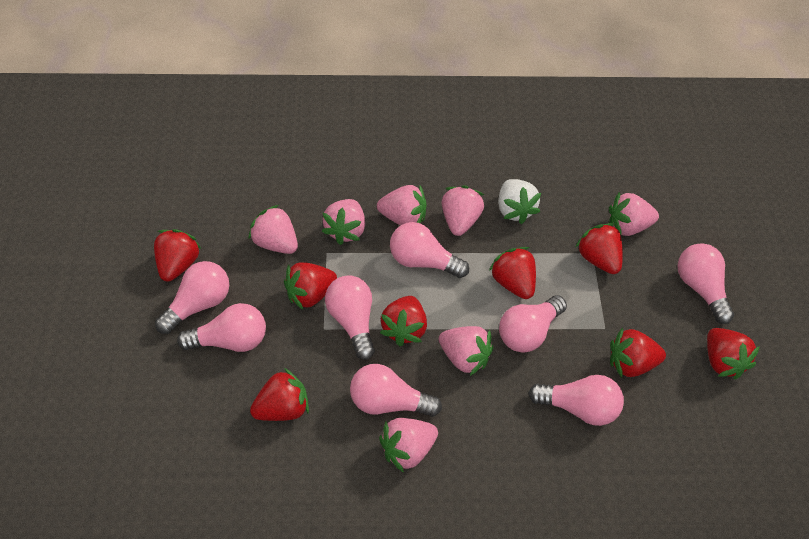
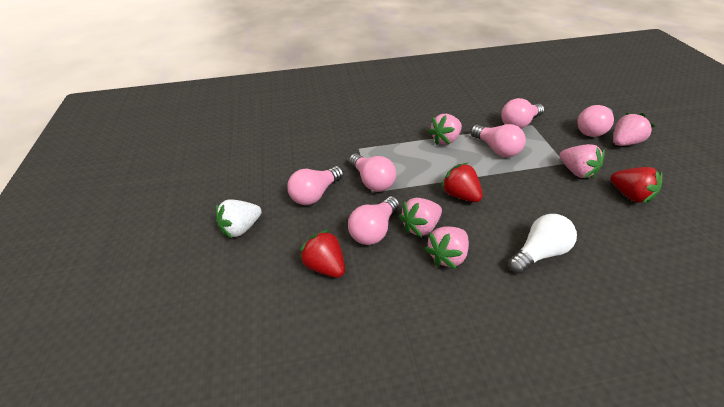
pink light bulb: 8 -> 6
pink strawberry: 7 -> 5
red strawberry: 8 -> 3
white light bulb: 0 -> 1

